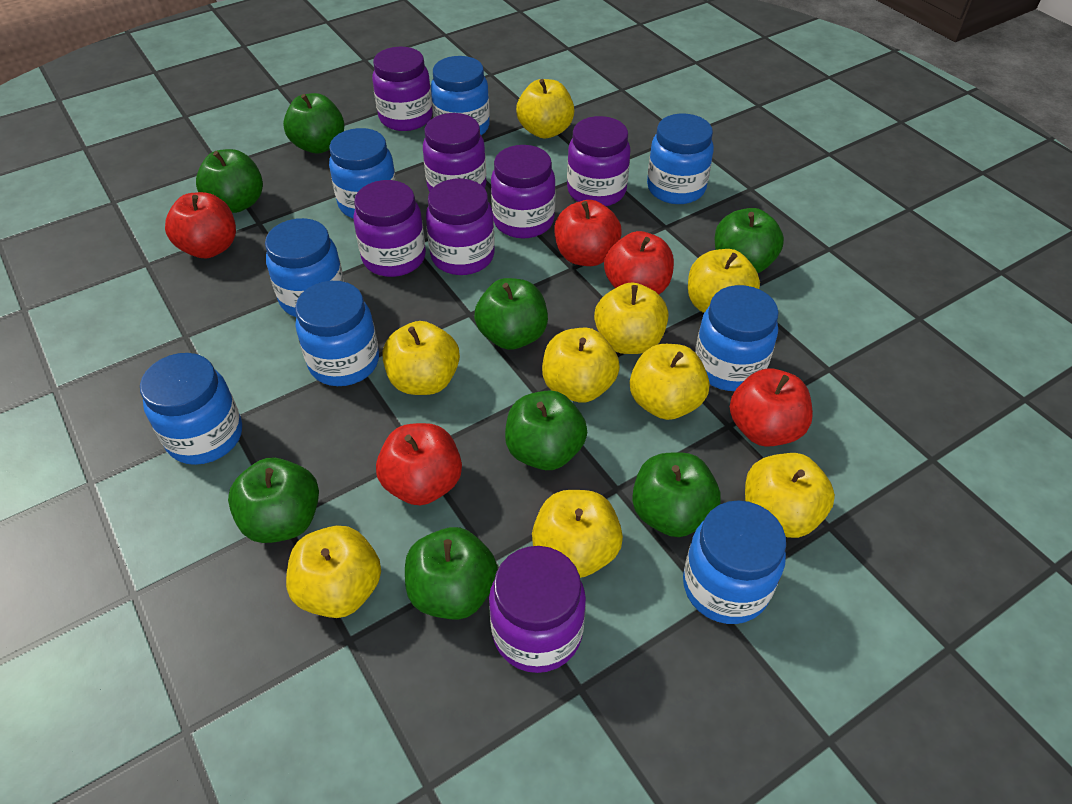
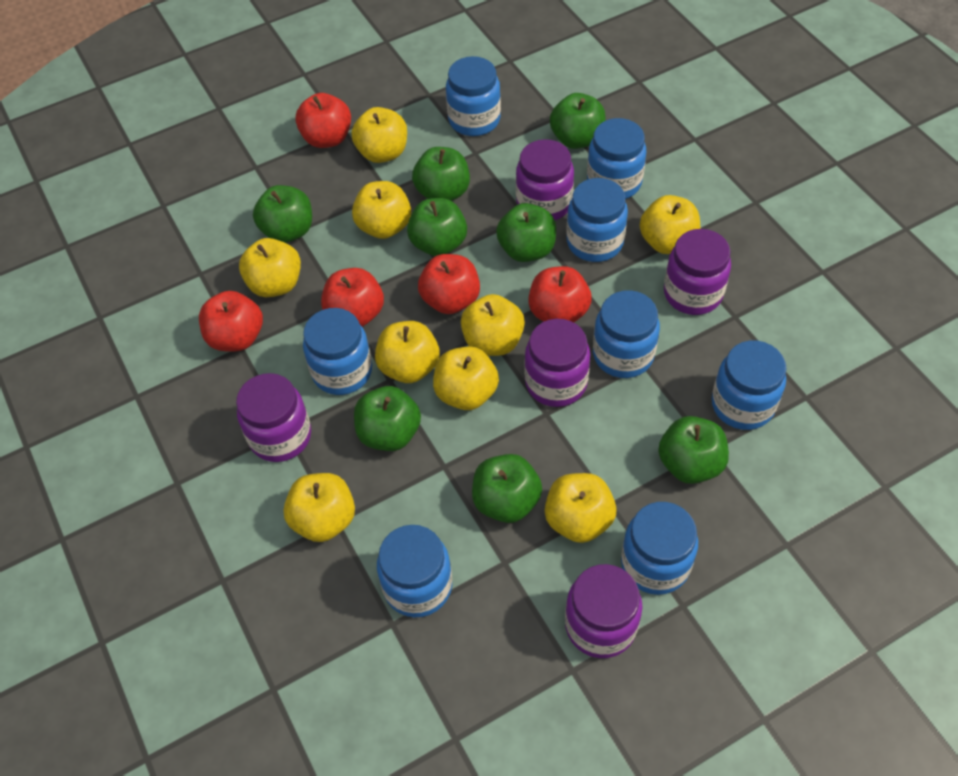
purple jar: 7 -> 5

